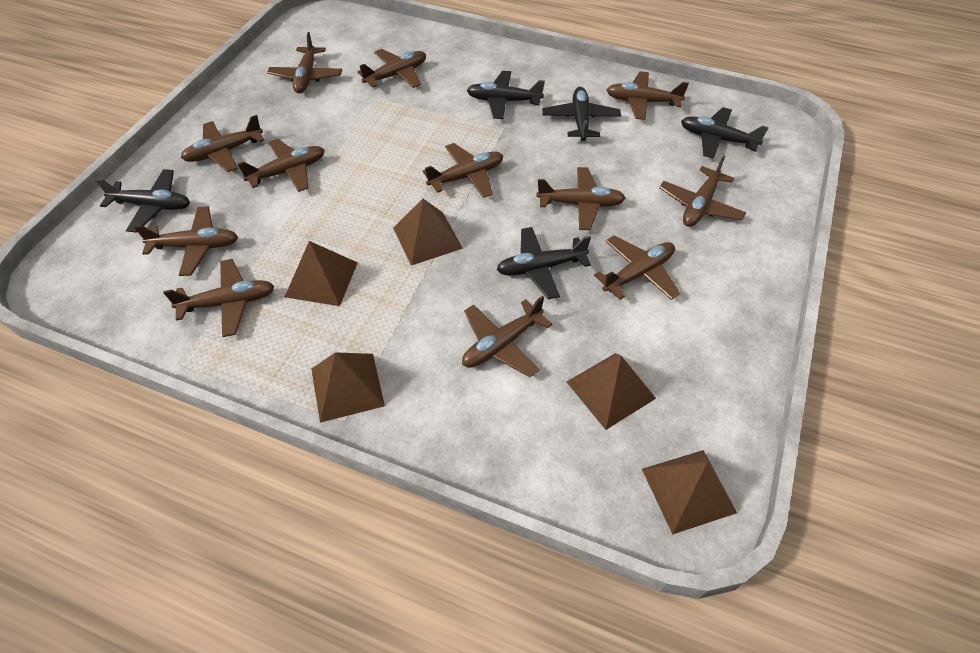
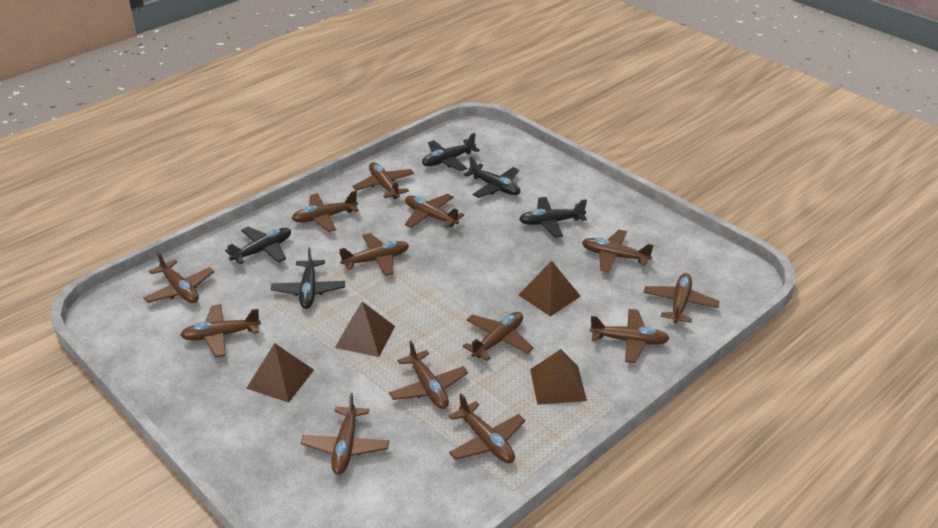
brown plane: 12 -> 13
brown pyramid: 5 -> 4

